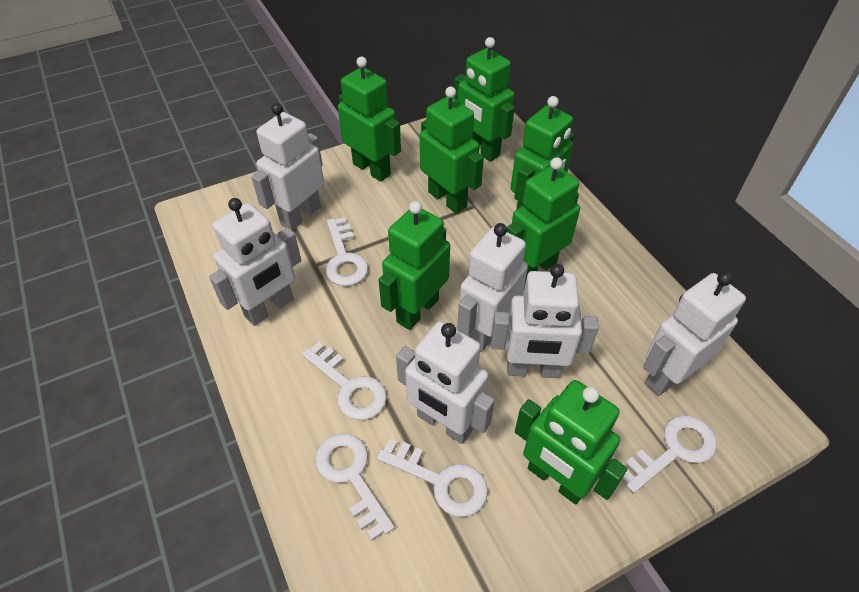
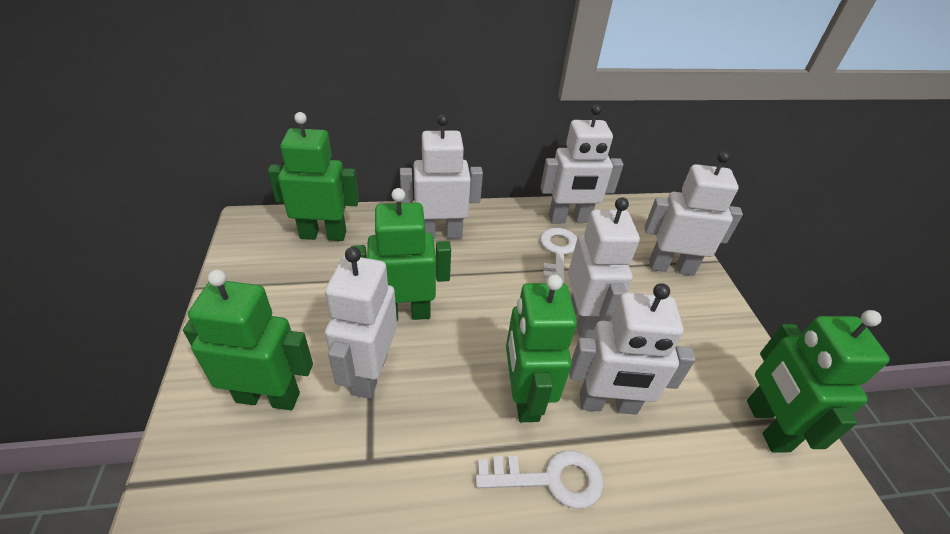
green robot: 7 -> 5
white key: 5 -> 2

